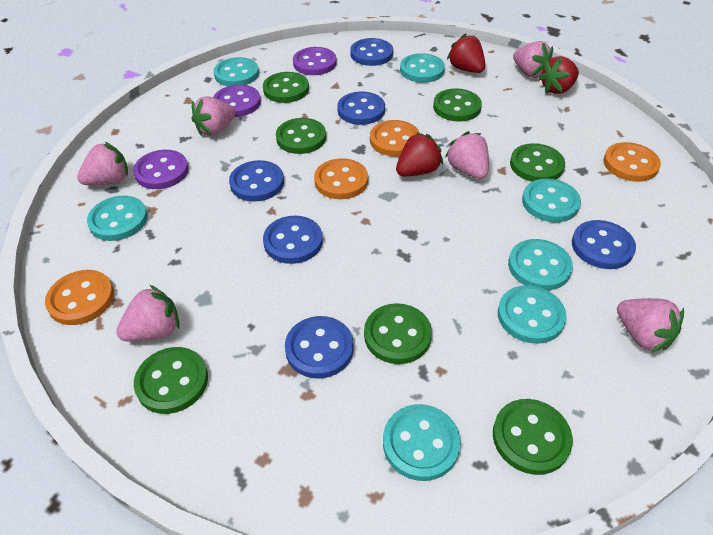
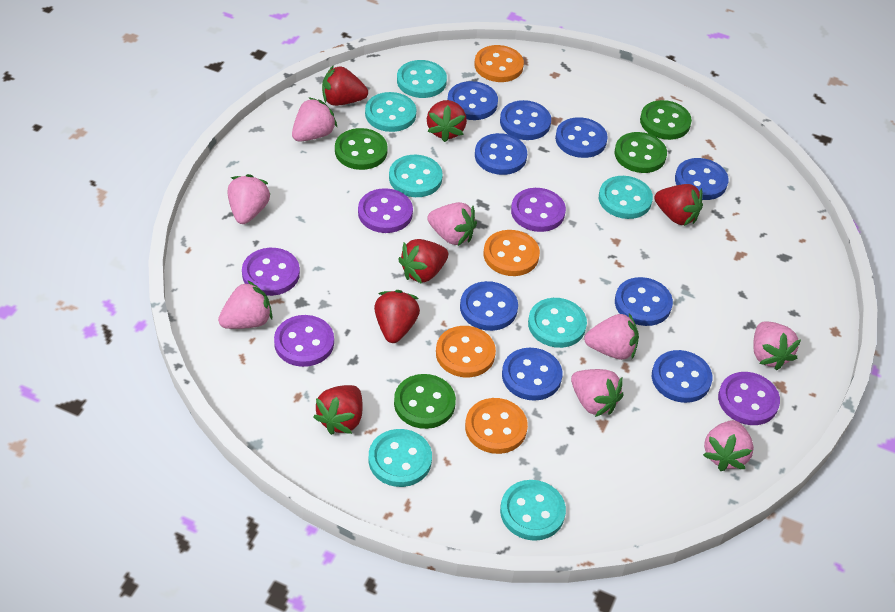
blue button: 6 -> 9
green button: 7 -> 4
pink strawberry: 6 -> 8
purple button: 3 -> 5
red strawberry: 3 -> 6

